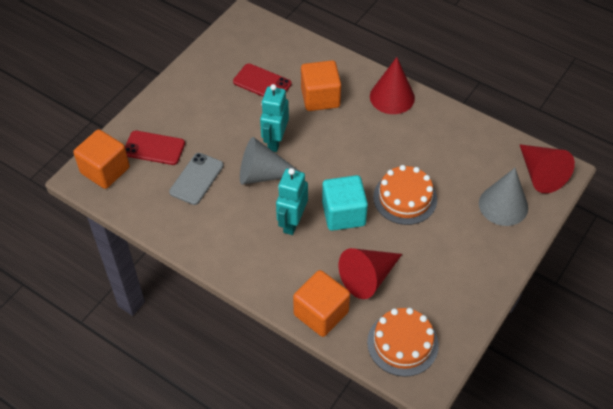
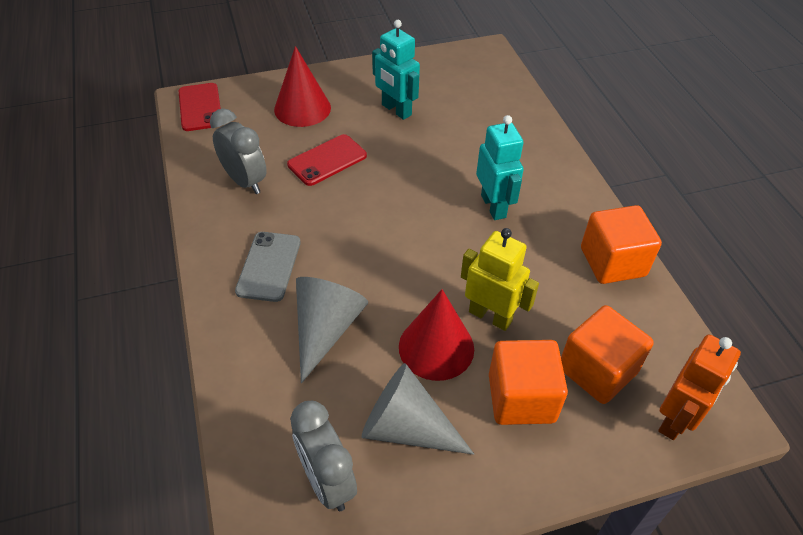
grey clock: 0 -> 2
orange cake: 2 -> 0
orange robot: 0 -> 1
red cone: 3 -> 2
turquoise cube: 1 -> 0
yellow robot: 0 -> 1

